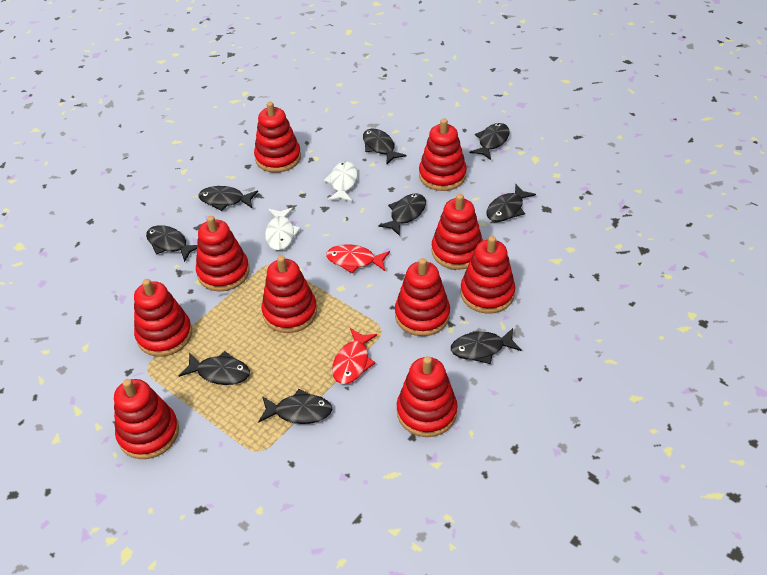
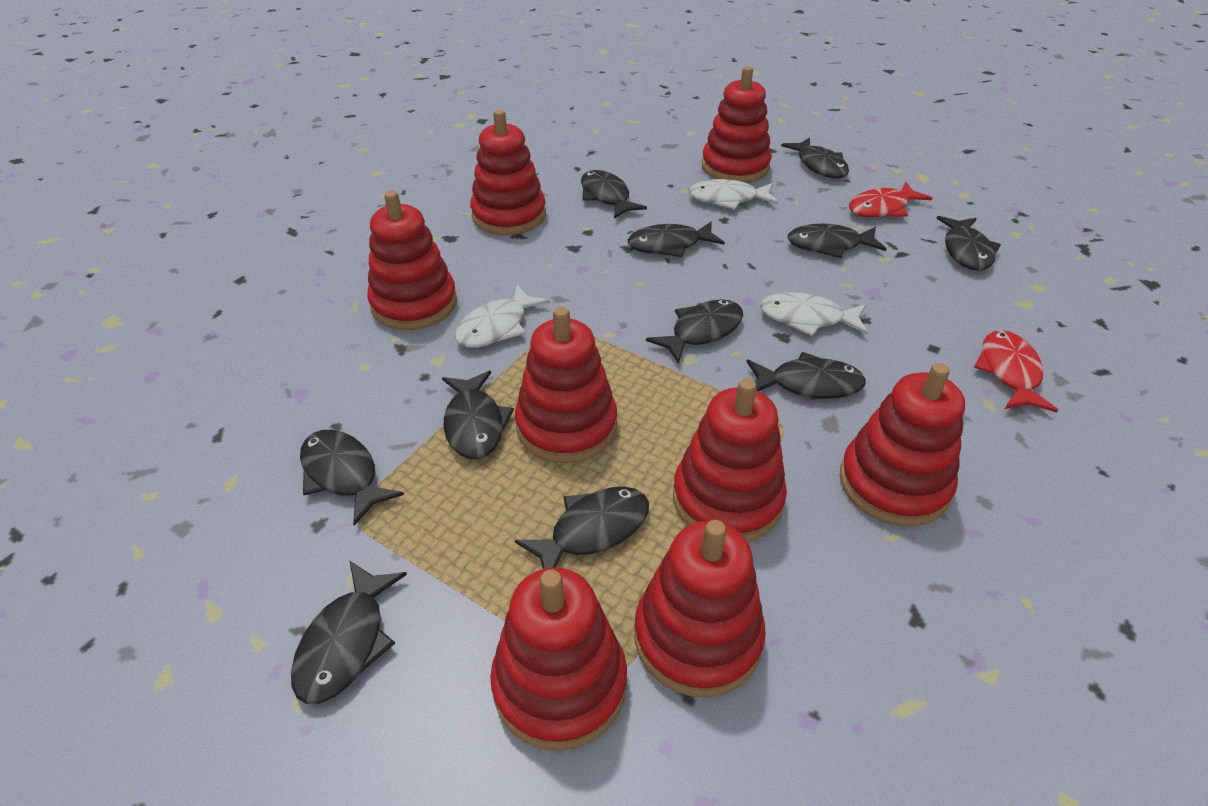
black fish: 9 -> 11
red stacking toy: 10 -> 8
white fish: 2 -> 3

